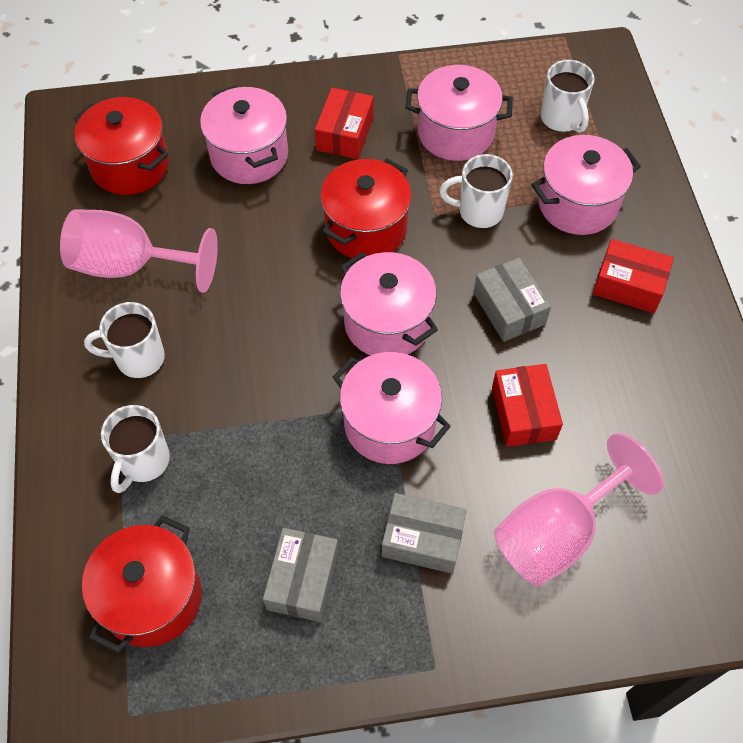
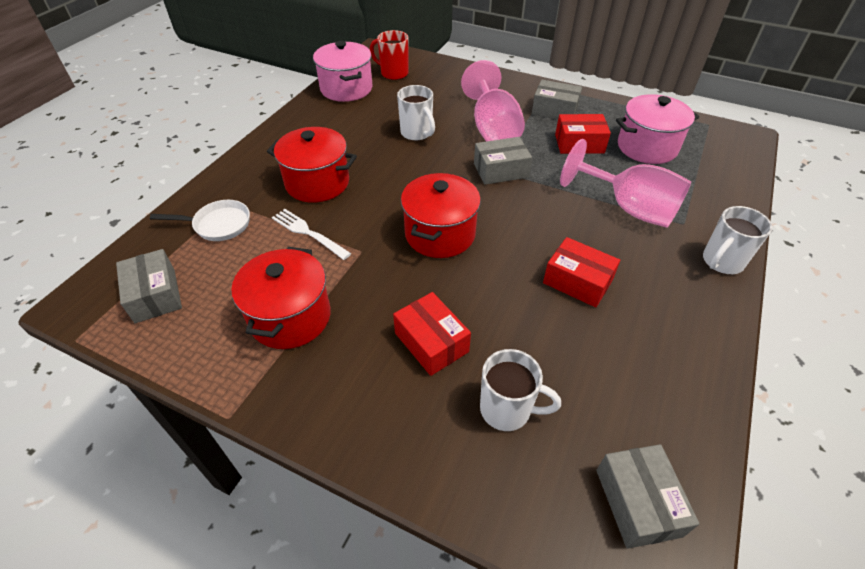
grey box: 3 -> 4
pink pot: 5 -> 2
red mug: 0 -> 1
white fork: 0 -> 1
white mug: 4 -> 3
white pan: 0 -> 1

